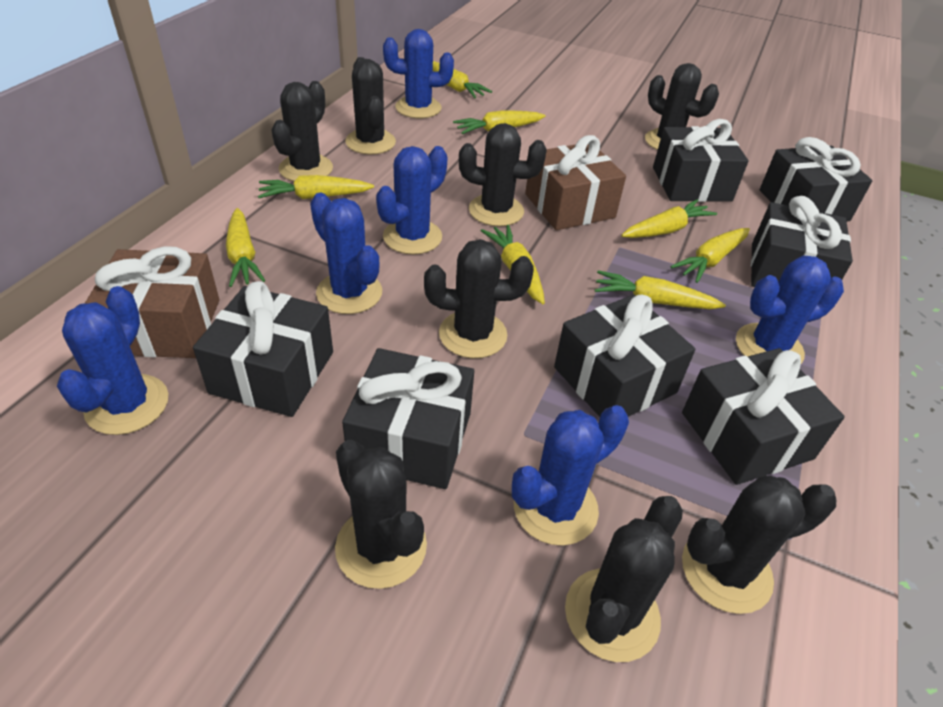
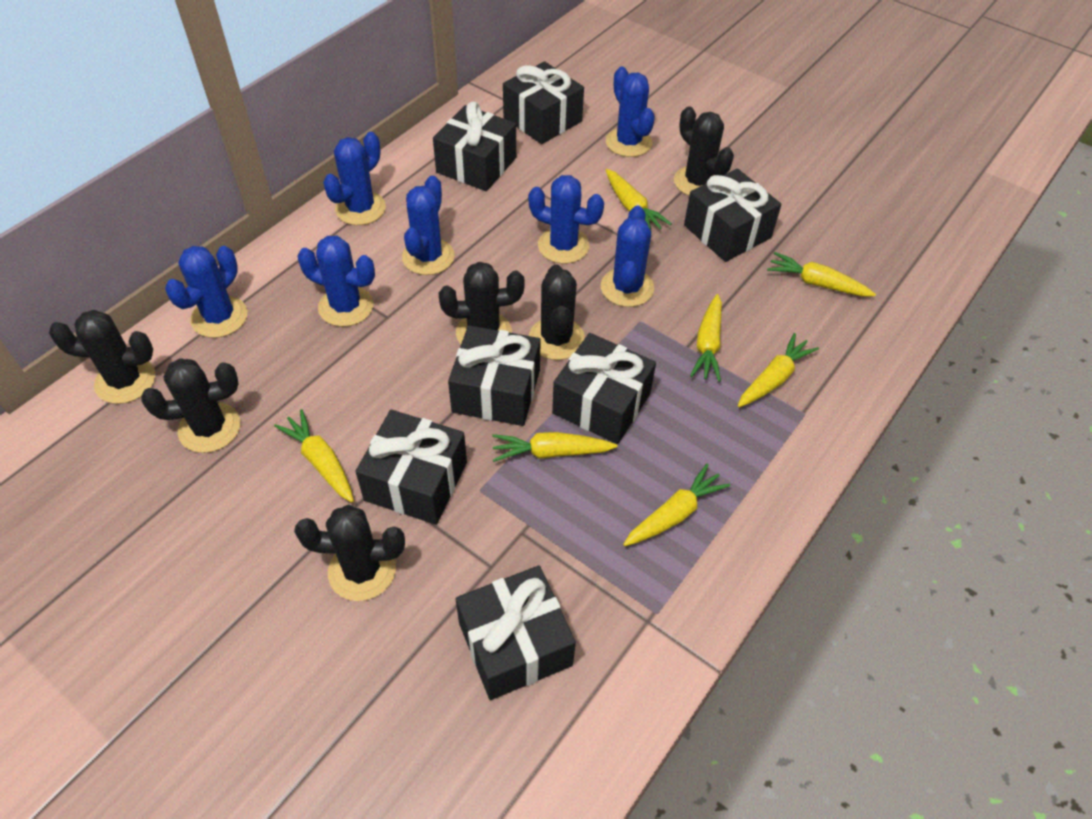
black cactus: 8 -> 6
blue cactus: 6 -> 7
brown gift: 2 -> 0
yellow carrot: 8 -> 7

